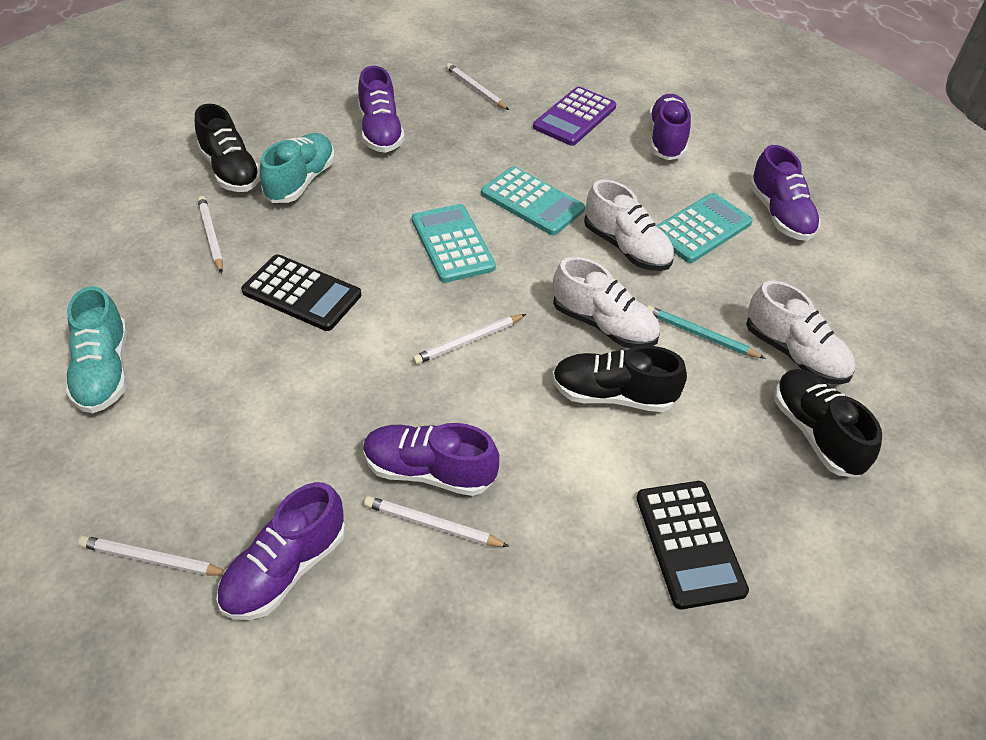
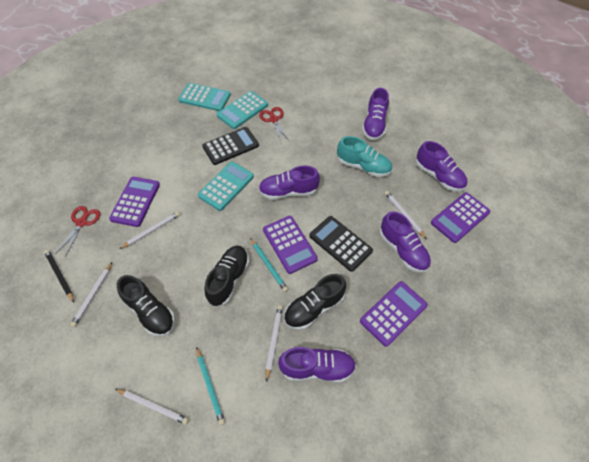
black pencil: 0 -> 1
purple calculator: 1 -> 4
red scissors: 0 -> 2
turquoise pencil: 1 -> 2
turquoise shoe: 2 -> 1
white shoe: 3 -> 0

